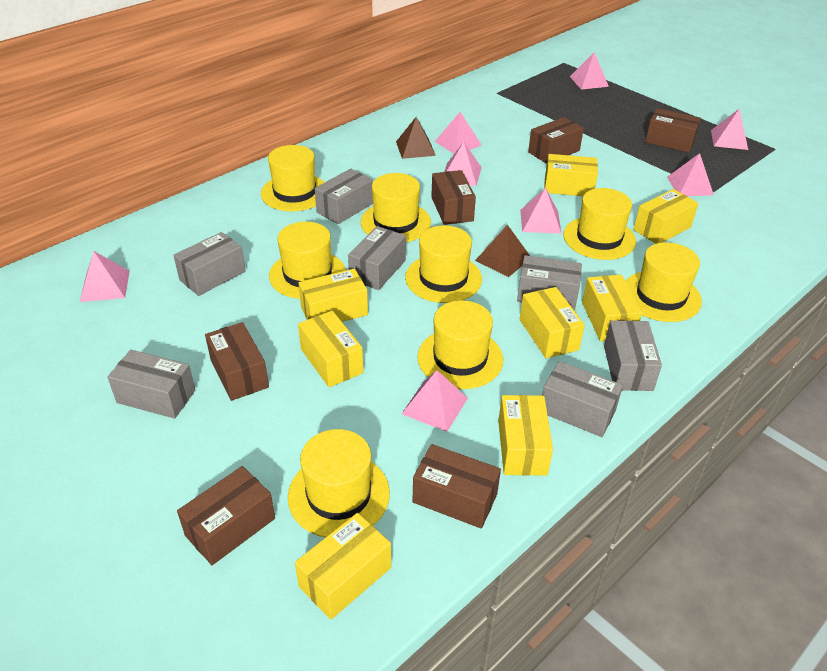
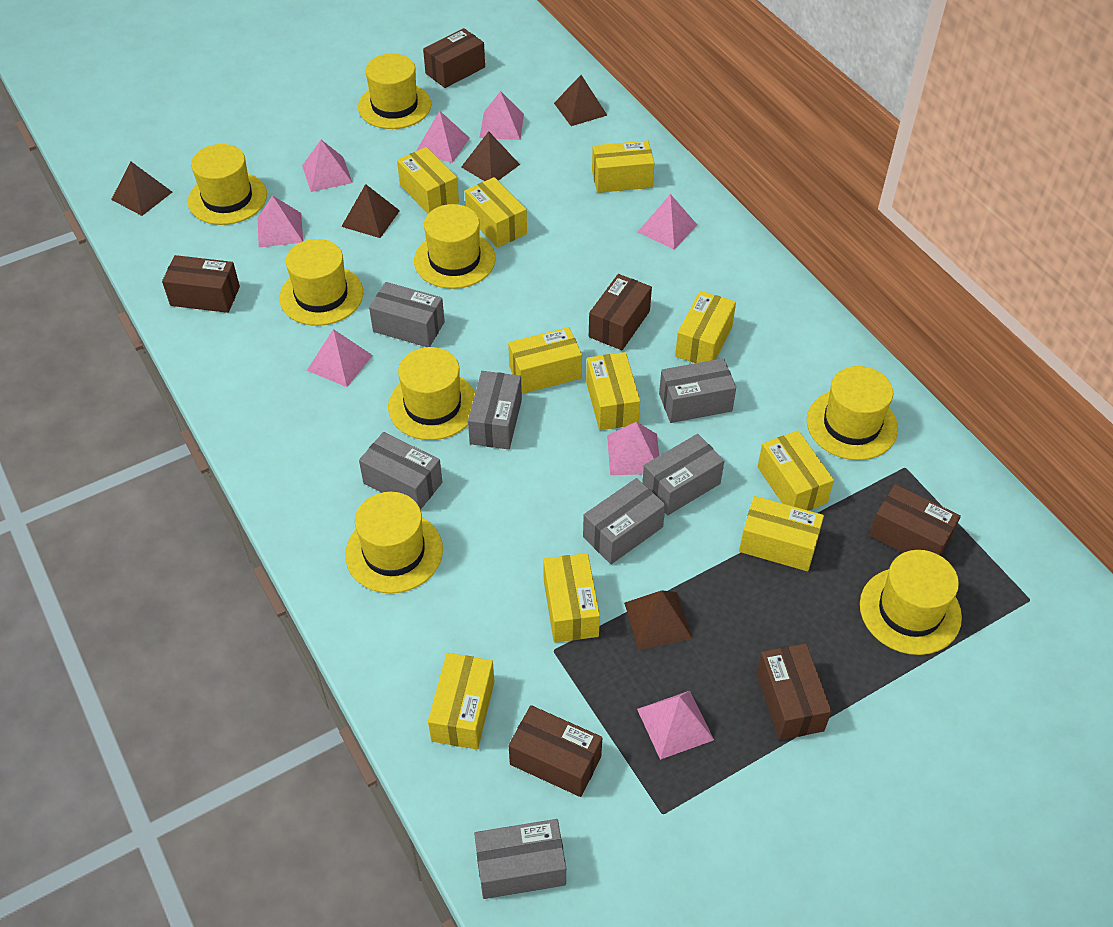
brown pyramid: 2 -> 5
yellow box: 8 -> 10

